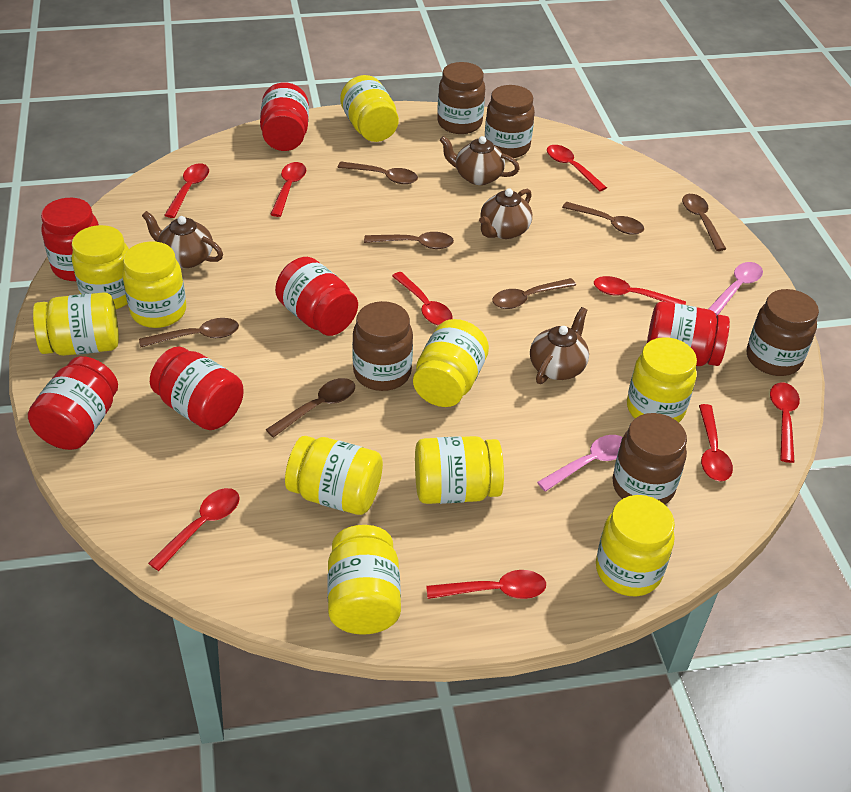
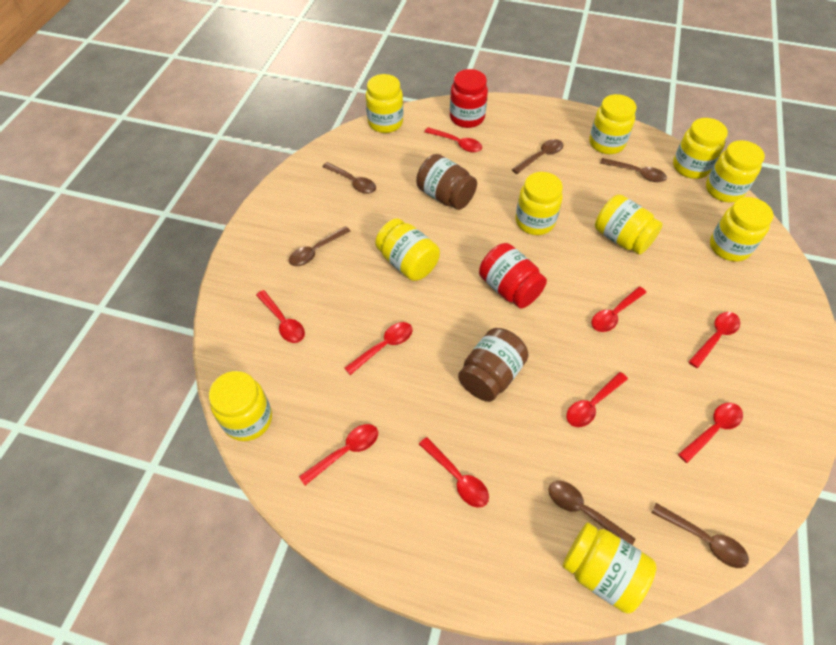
brown jar: 5 -> 2
brown spoon: 7 -> 6
brown teapot: 4 -> 0
pink spoon: 2 -> 0
red jar: 6 -> 2

